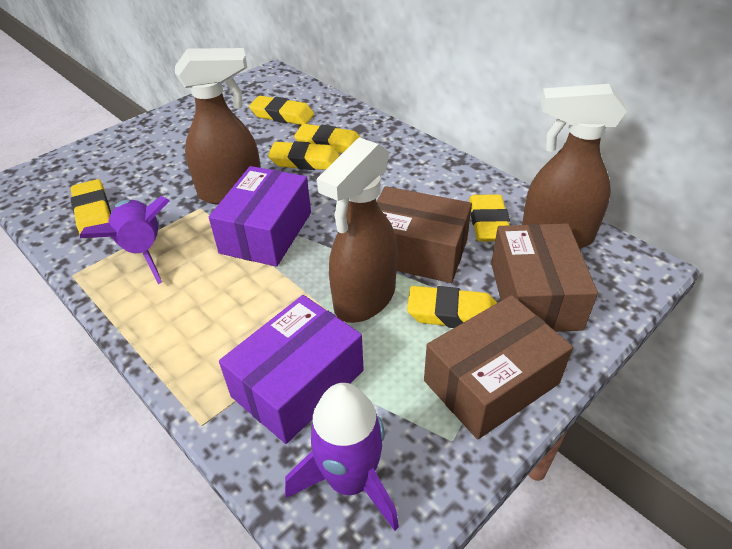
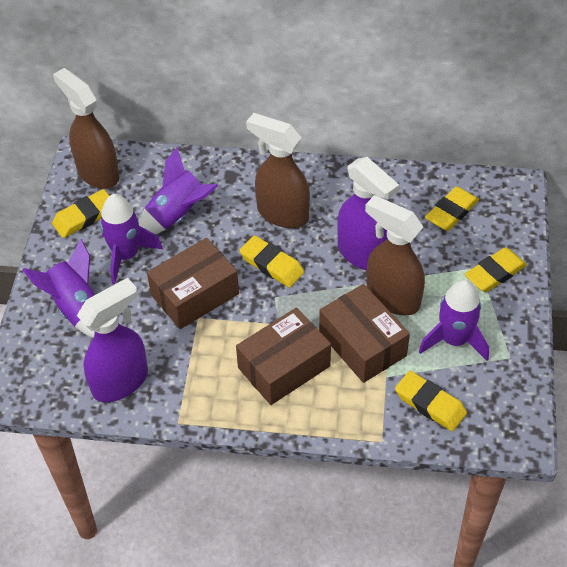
purple box: 2 -> 0
purple rocket: 2 -> 4
purple spray bottle: 0 -> 2
yellow eraser: 6 -> 5

